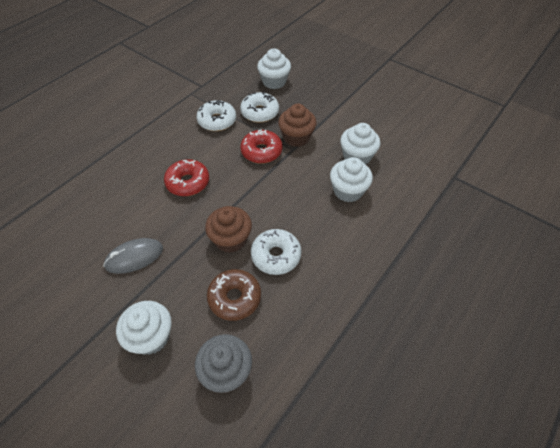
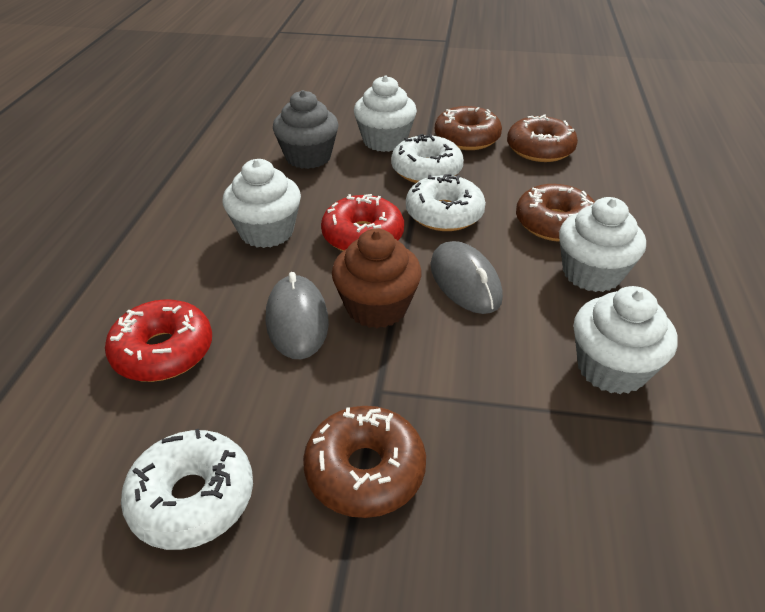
brown cupcake: 2 -> 1
brown donut: 1 -> 4
grey mouse: 1 -> 2

